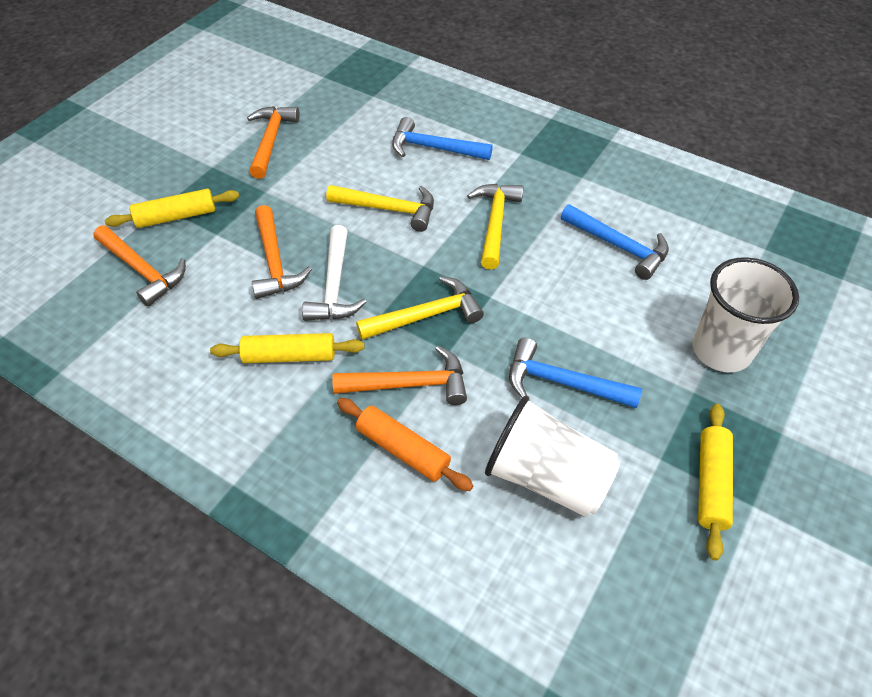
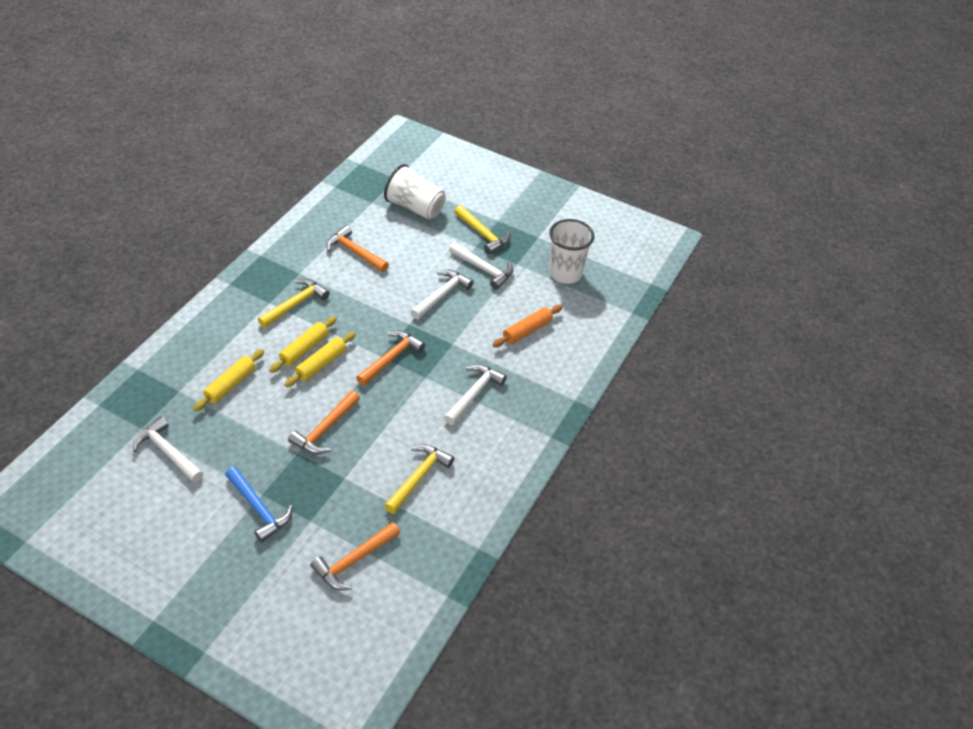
blue hammer: 3 -> 1
white hammer: 1 -> 4

